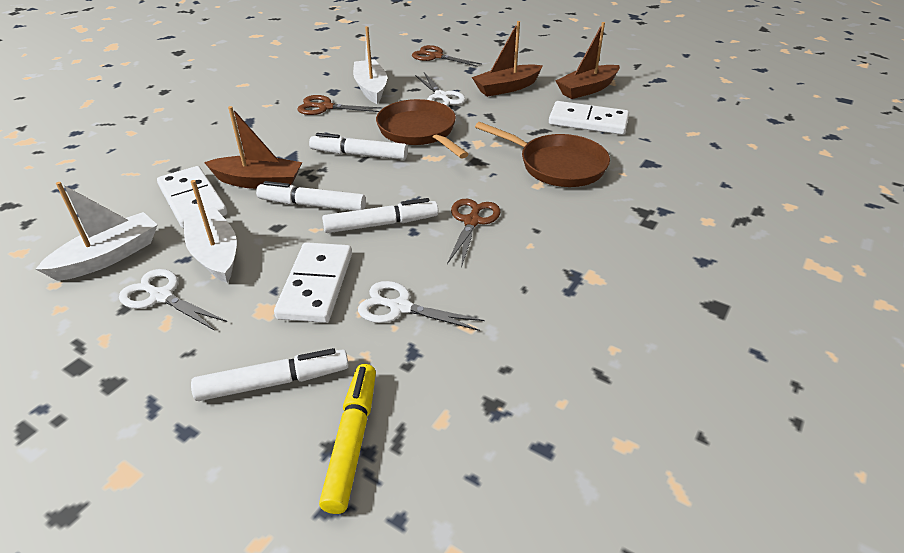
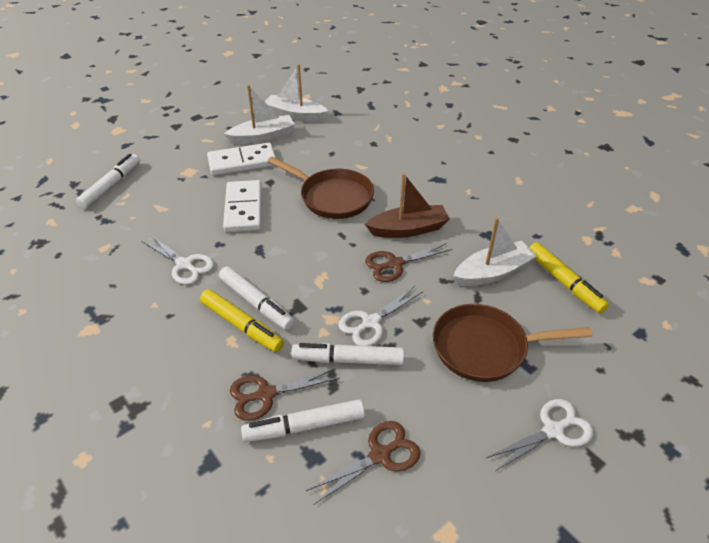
brown boat: 3 -> 1
white domino: 3 -> 2
yellow marker: 1 -> 2

